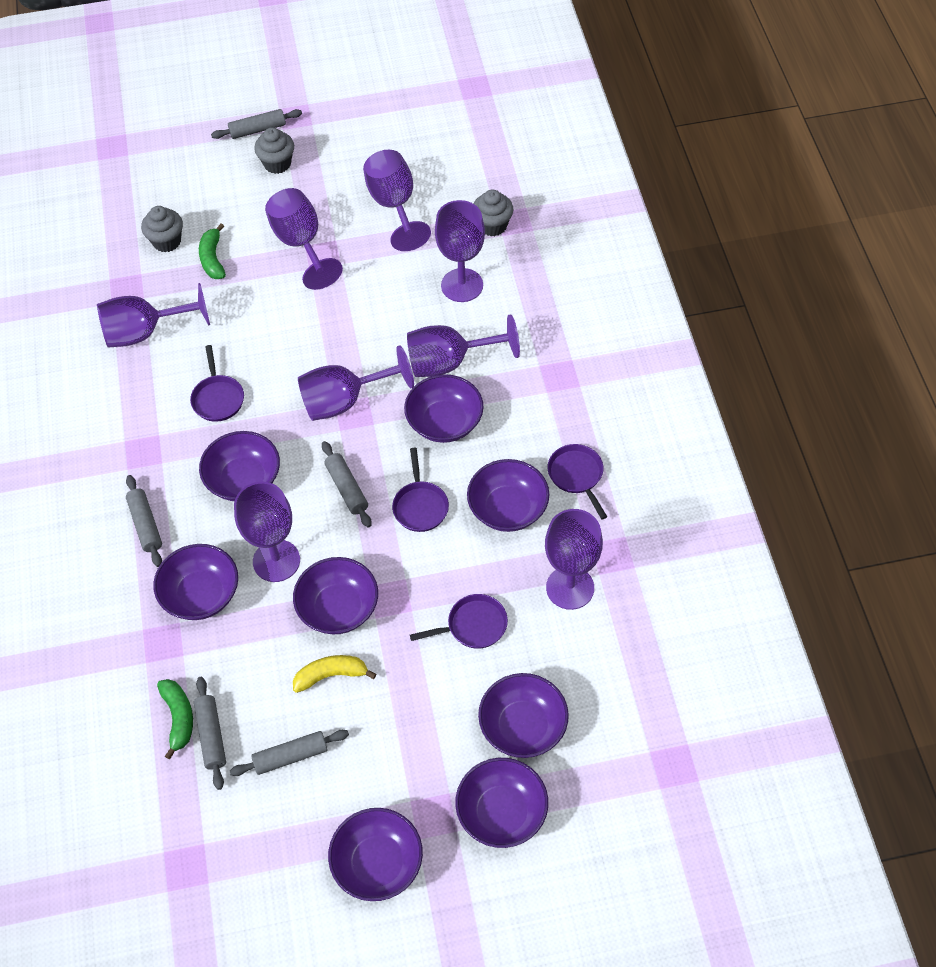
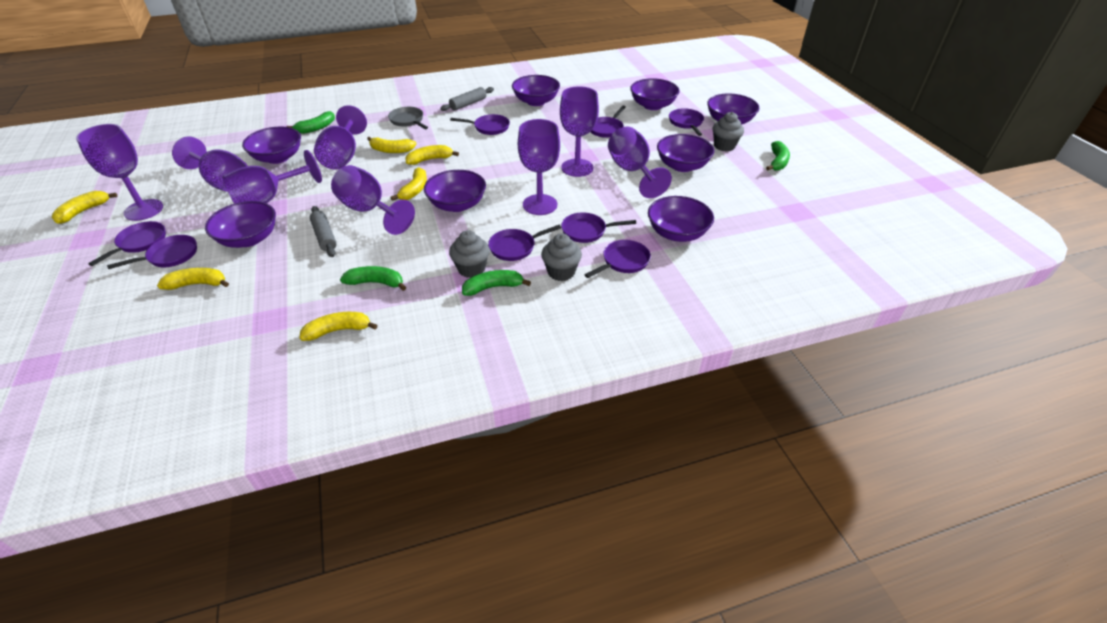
green banana: 2 -> 4
grey pan: 0 -> 1
grey rolling pin: 5 -> 2
purple pan: 4 -> 8
yellow banana: 1 -> 6

